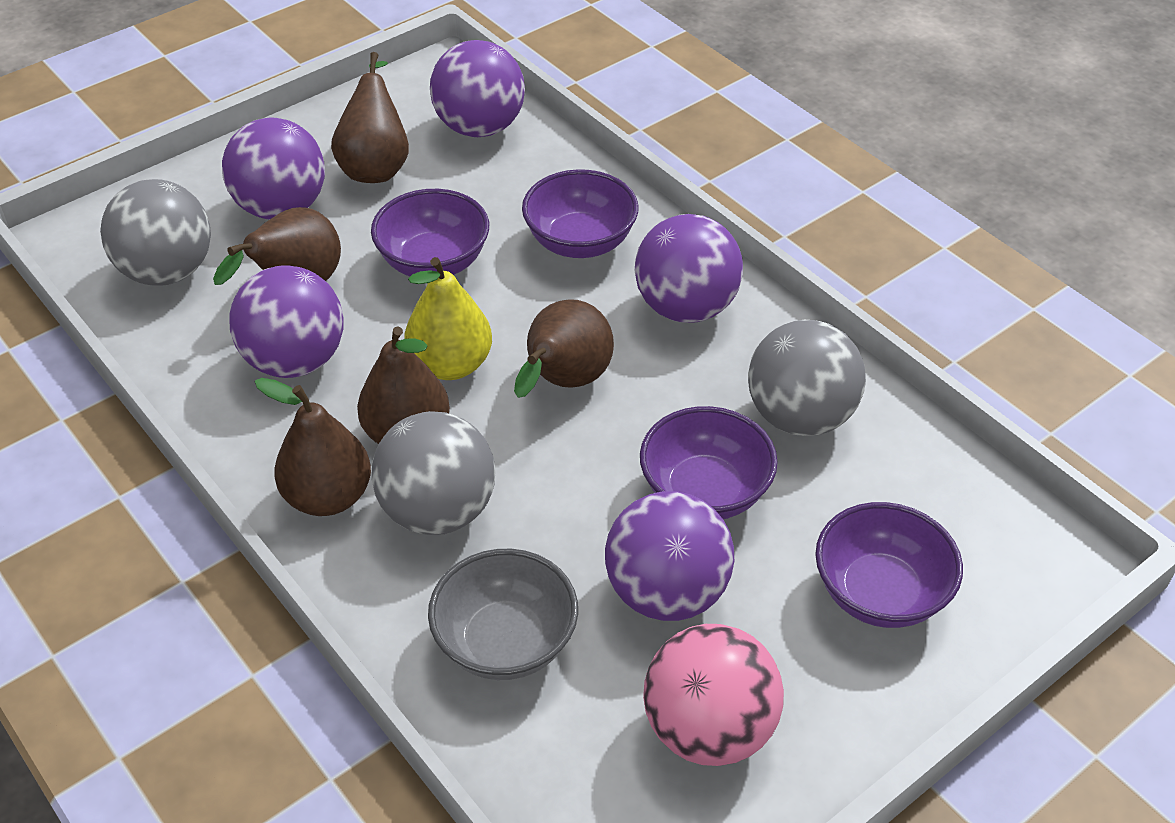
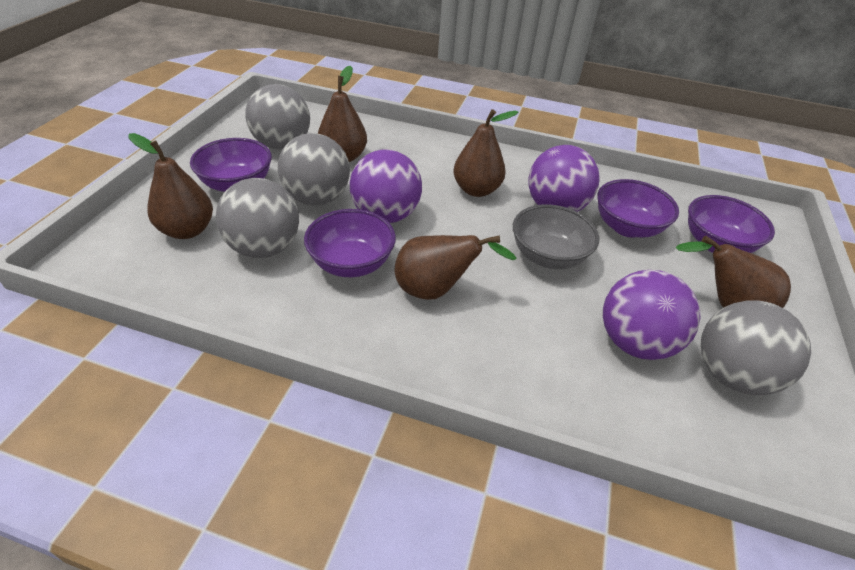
grey ball: 3 -> 4
pink ball: 1 -> 0
purple ball: 5 -> 3
yellow pear: 1 -> 0

